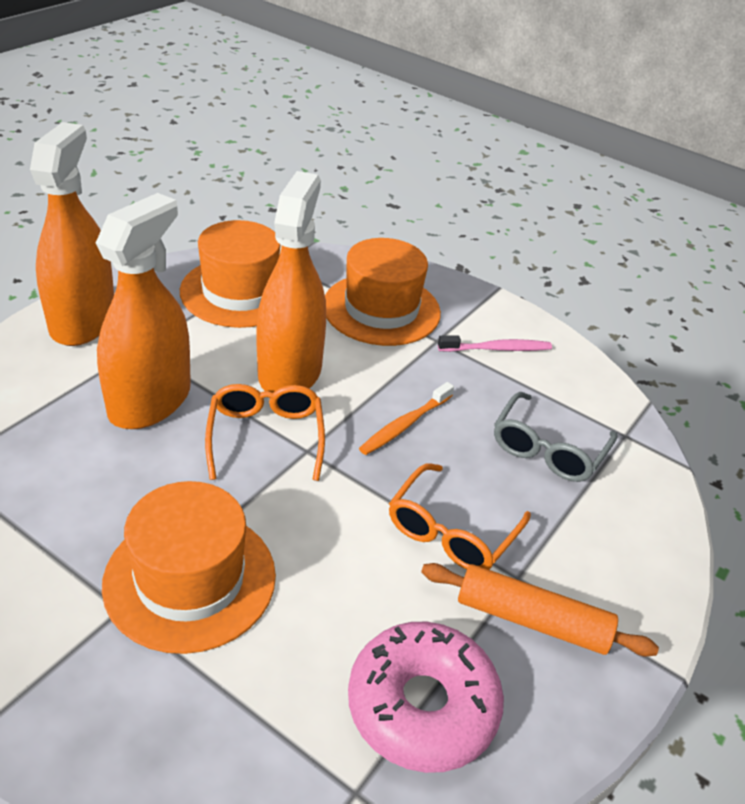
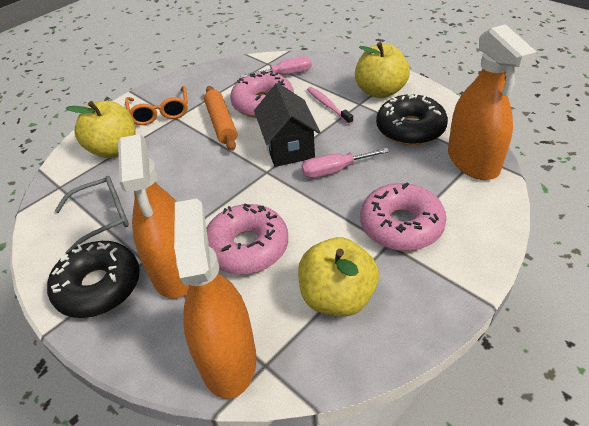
black donut: 0 -> 2
black house: 0 -> 1
orange glasses: 2 -> 1
orange hat: 3 -> 0
orange toothbrush: 1 -> 0
pink donut: 1 -> 3
pink screwdriver: 0 -> 2
yellow apple: 0 -> 3

